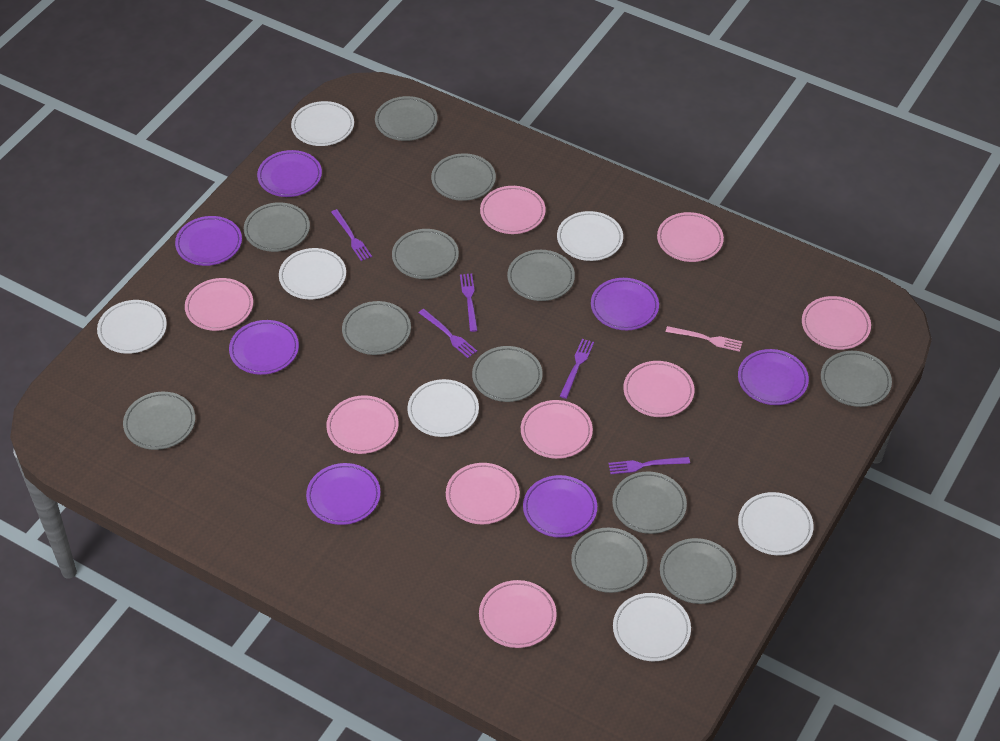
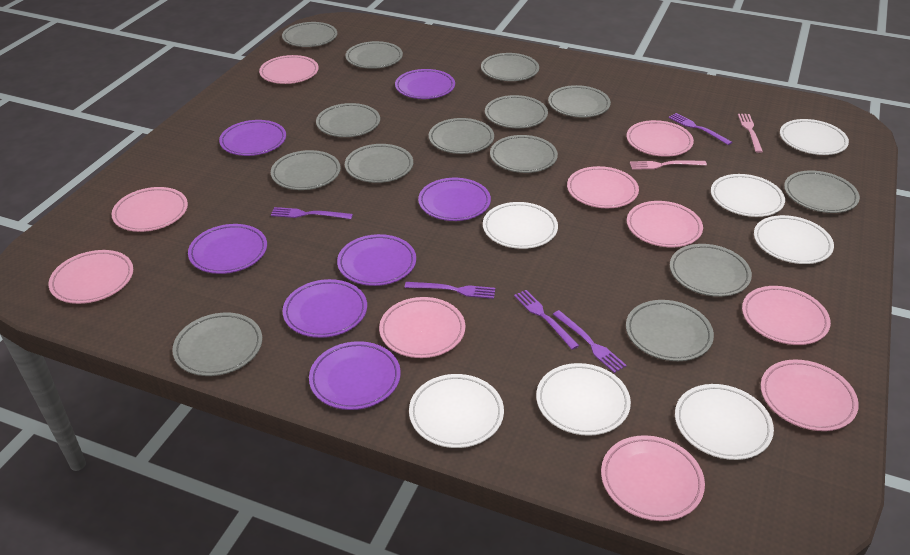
grey plate: 12 -> 14
pink fork: 1 -> 2
pink plate: 9 -> 10

